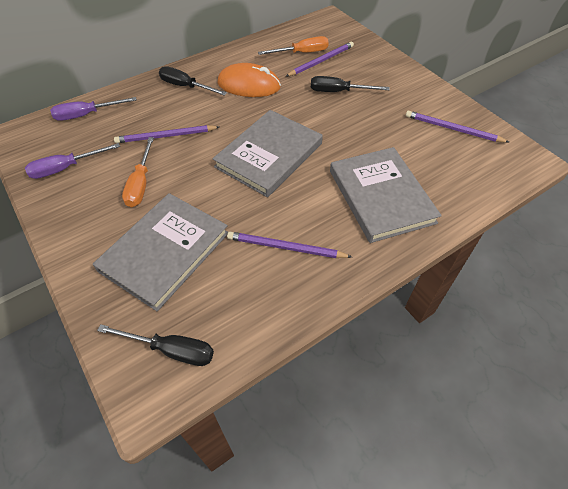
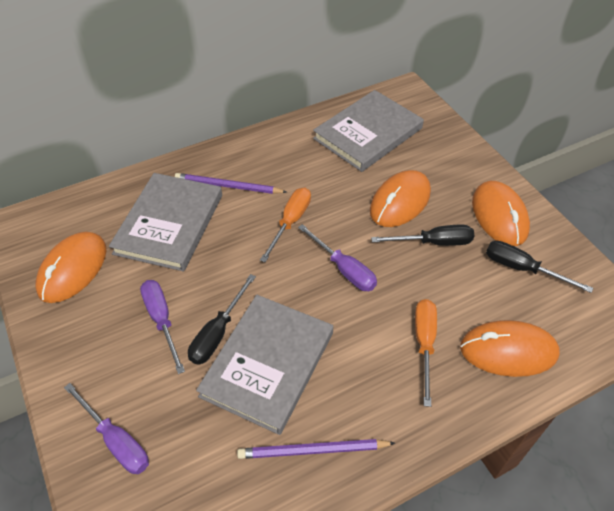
orange mouse: 1 -> 4
purple pencil: 4 -> 2
purple screwdriver: 2 -> 3

